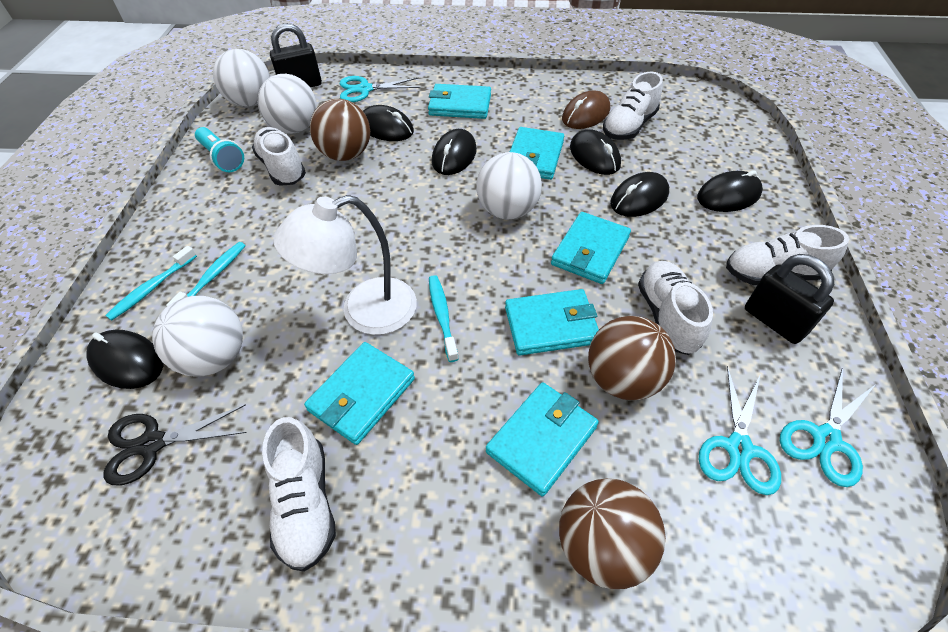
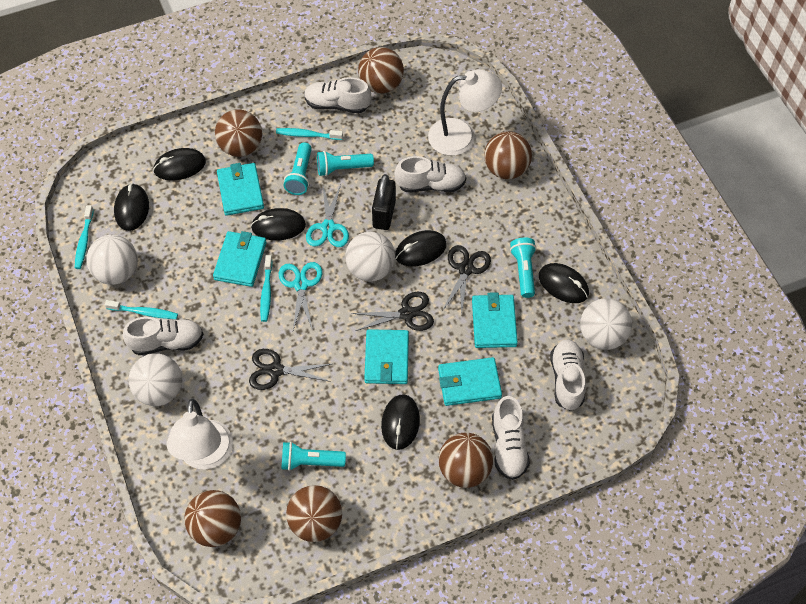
black padlock: 2 -> 1
black scissors: 1 -> 3
brown ball: 3 -> 6
brown mouse: 1 -> 0
turquoise flashlight: 1 -> 4
turquoise scissors: 3 -> 2
turquoise toothbrush: 3 -> 4
turquoise wallet: 6 -> 5
white lamp: 1 -> 2

